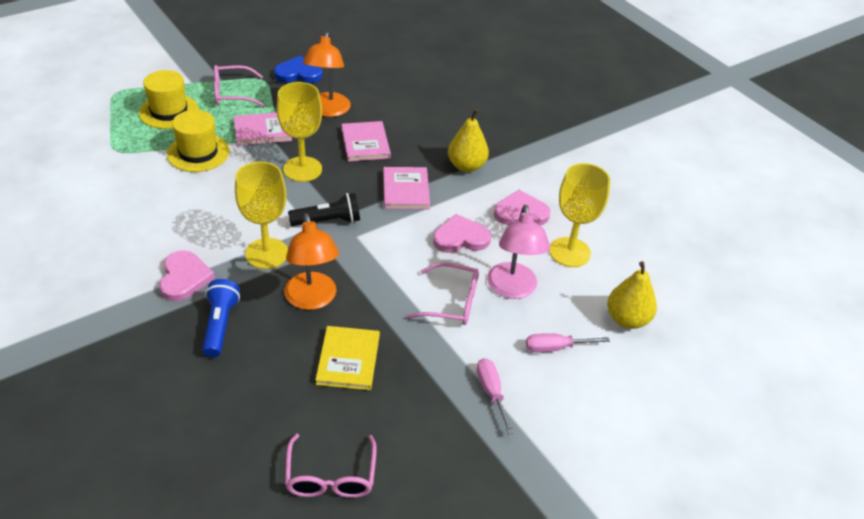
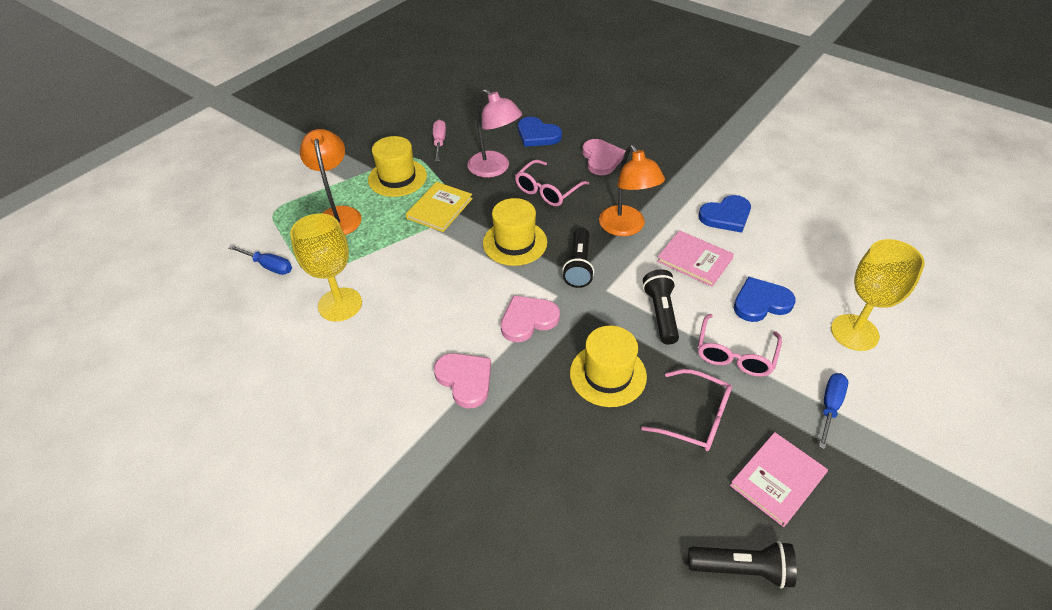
black flashlight: 1 -> 3
blue flashlight: 1 -> 0
blue heart: 1 -> 3
blue screwdriver: 0 -> 2
pink book: 3 -> 2
pink screwdriver: 2 -> 1
yellow goblet: 3 -> 2
yellow hat: 2 -> 3
yellow pear: 2 -> 0

